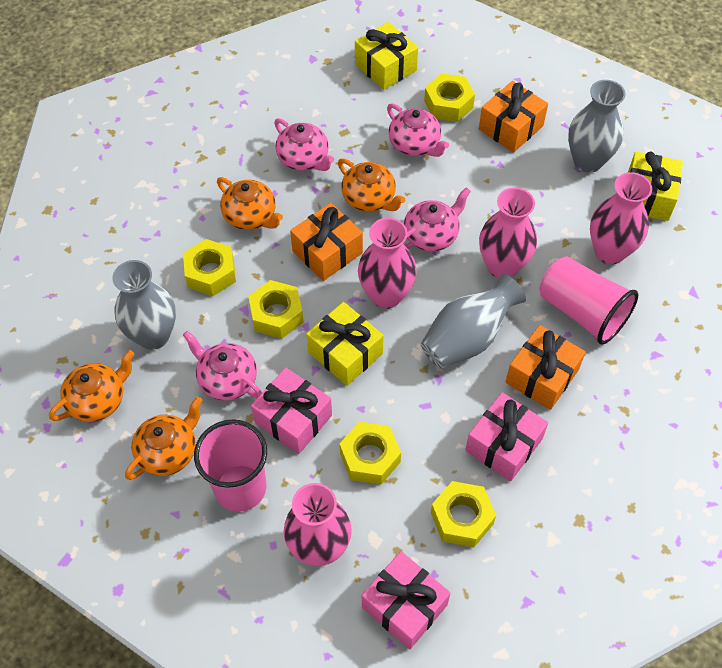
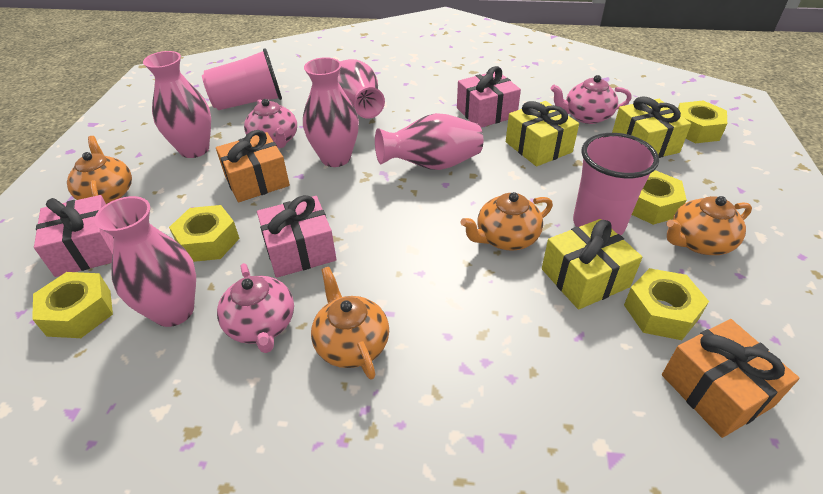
grey vase: 3 -> 0
orange gift: 3 -> 2
pink teapot: 4 -> 3
pink vase: 4 -> 5

